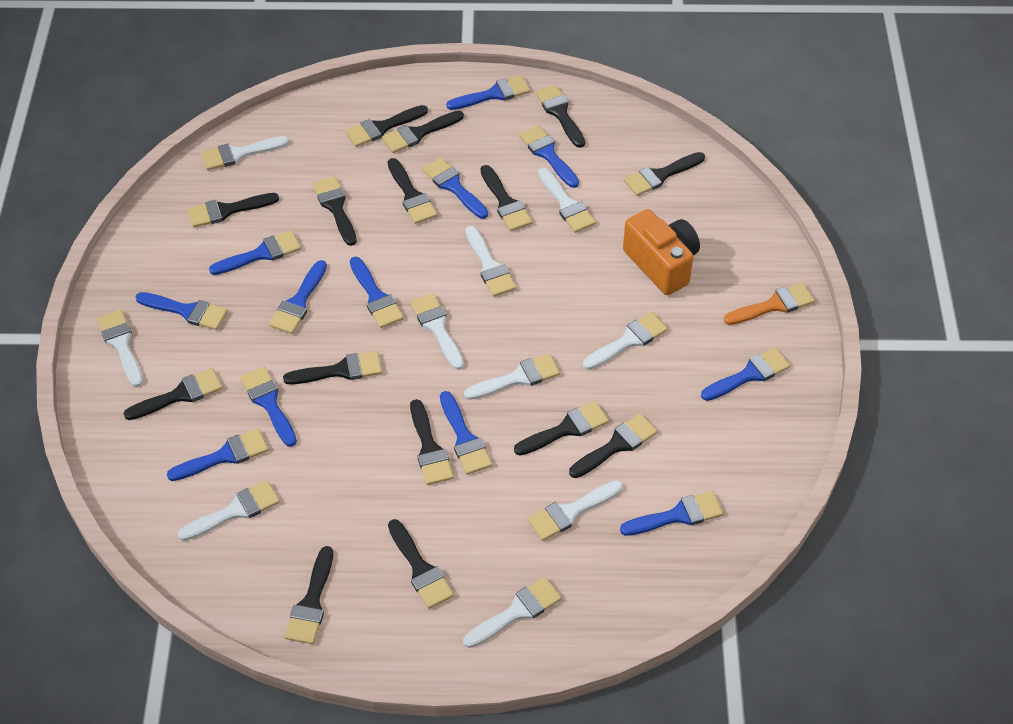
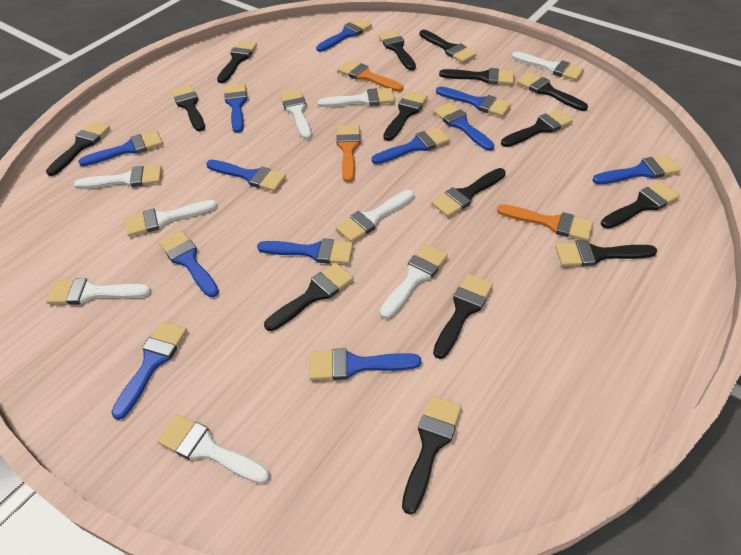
orange brush: 1 -> 3
orange camera: 1 -> 0
white brush: 10 -> 9

